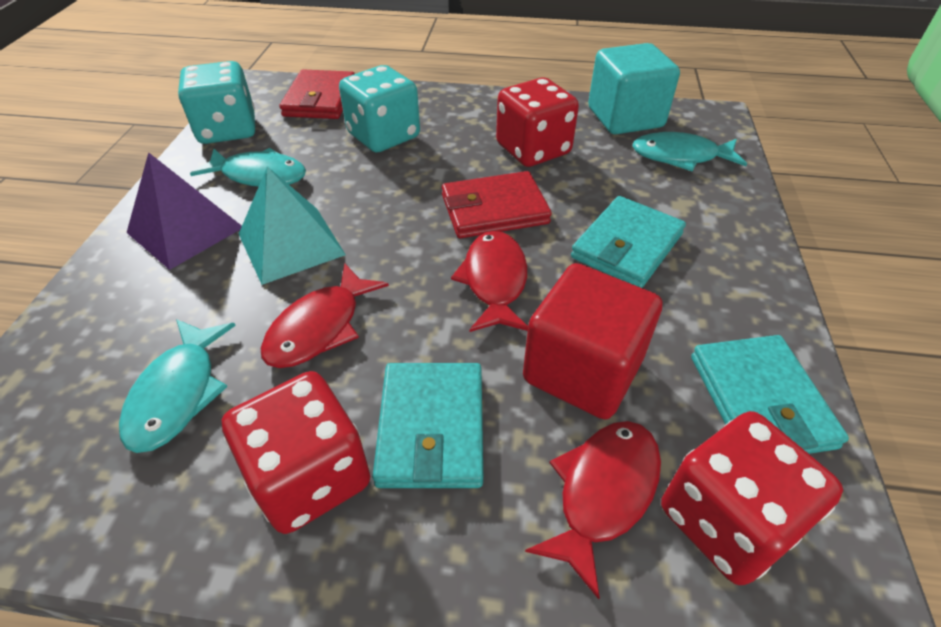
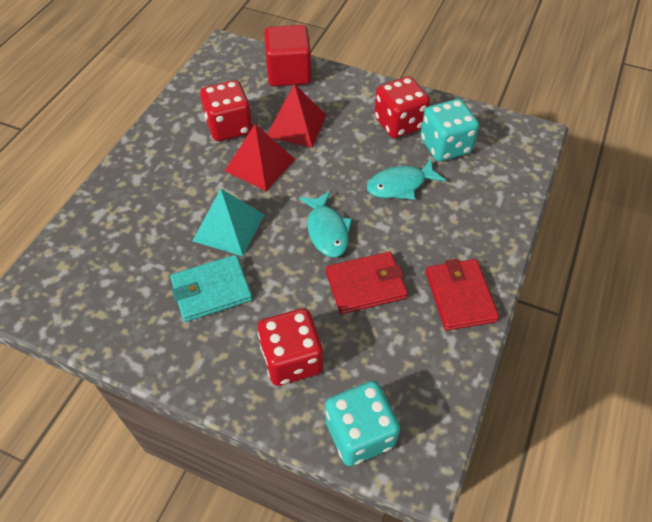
purple pyramid: 1 -> 0
red fish: 3 -> 0
red pyramid: 0 -> 2
turquoise cube: 1 -> 0
turquoise fish: 3 -> 2
turquoise wallet: 3 -> 1

